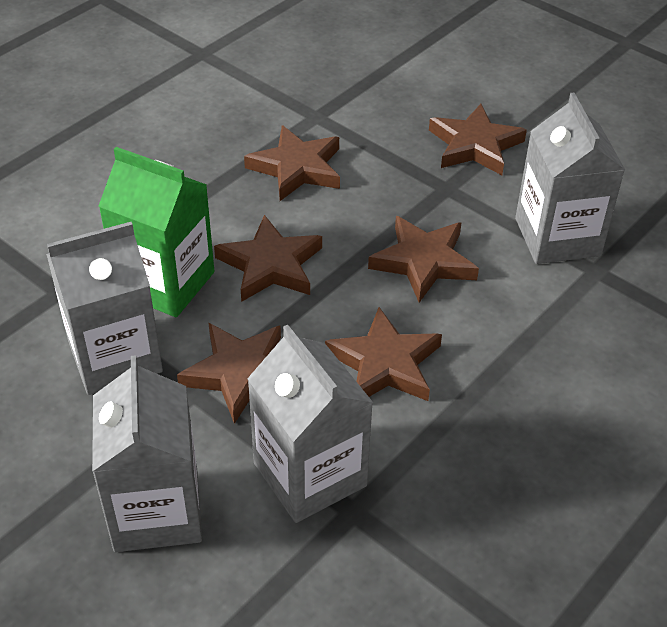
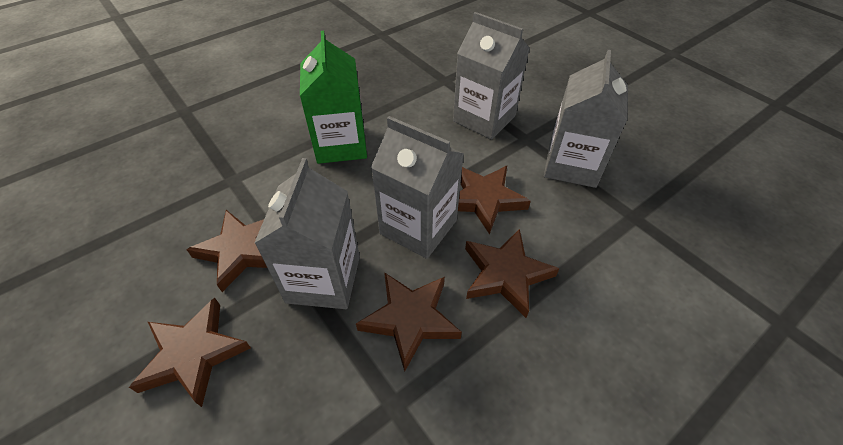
brown star: 6 -> 5

